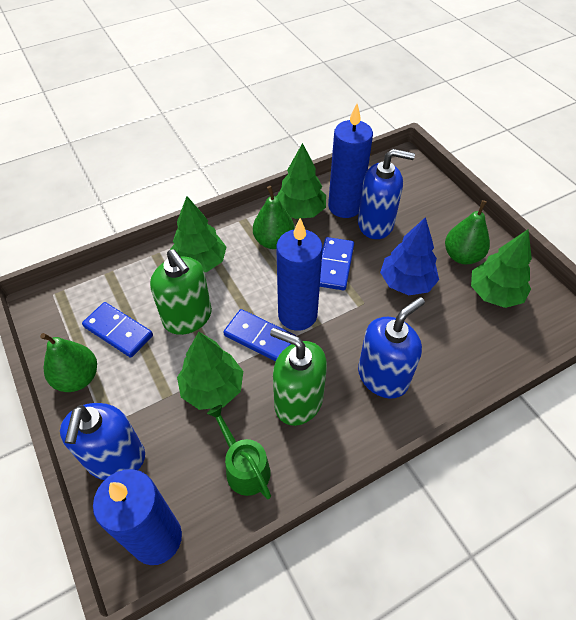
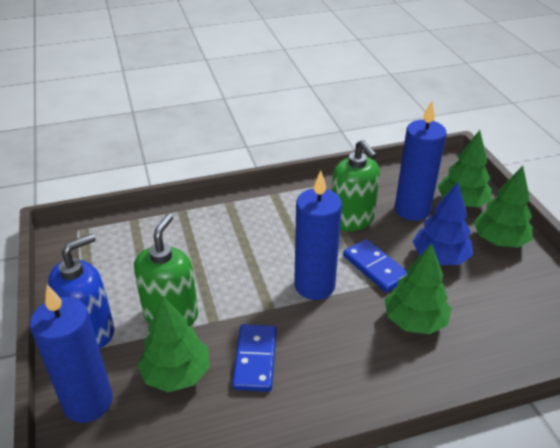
blue domino: 3 -> 2
blue soap dispenser: 3 -> 1
green pear: 3 -> 0
green watering can: 1 -> 0

